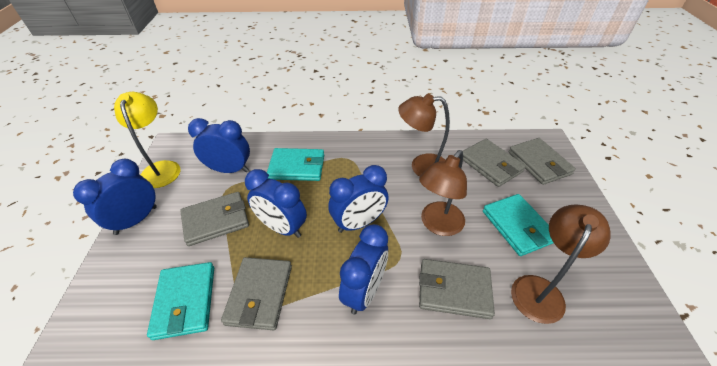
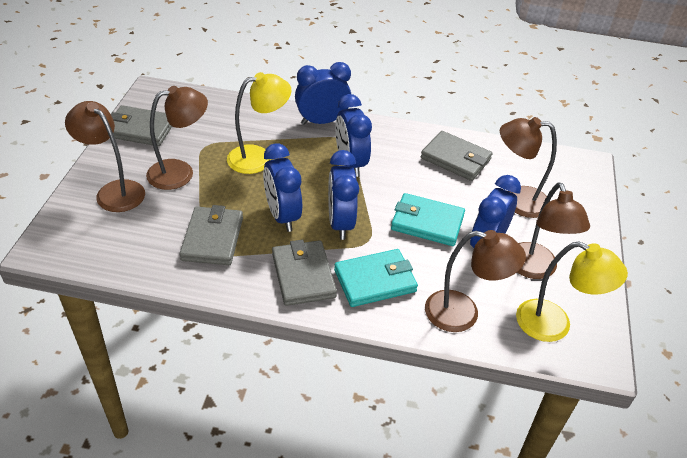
brown lamp: 3 -> 5
grey wallet: 5 -> 4
turquoise wallet: 3 -> 2
yellow lamp: 1 -> 2

